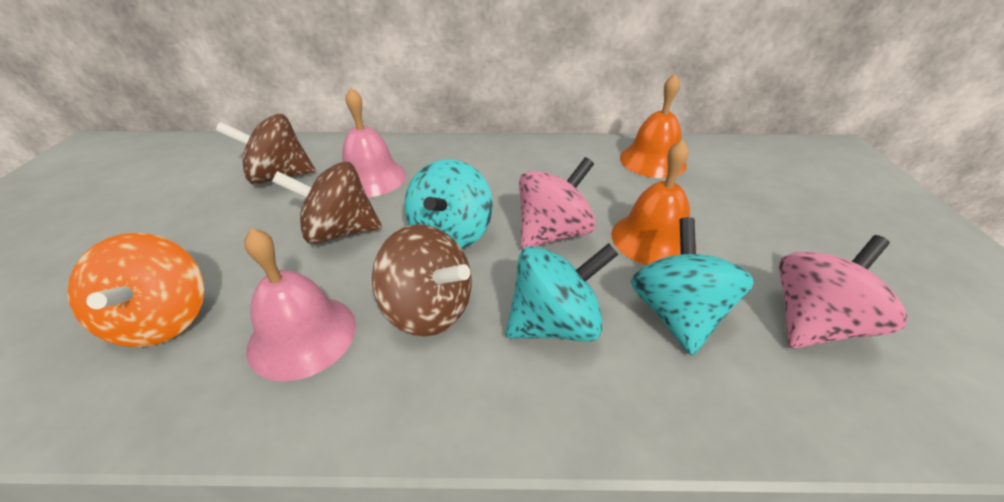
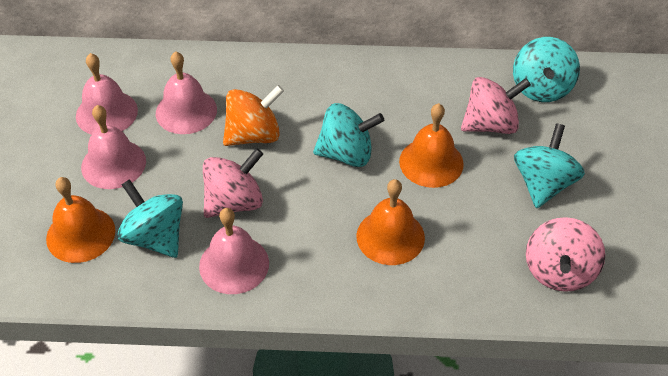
brown spinning top: 3 -> 0
orange bell: 2 -> 3
pink bell: 2 -> 4
pink spinning top: 2 -> 3
turquoise spinning top: 3 -> 4

